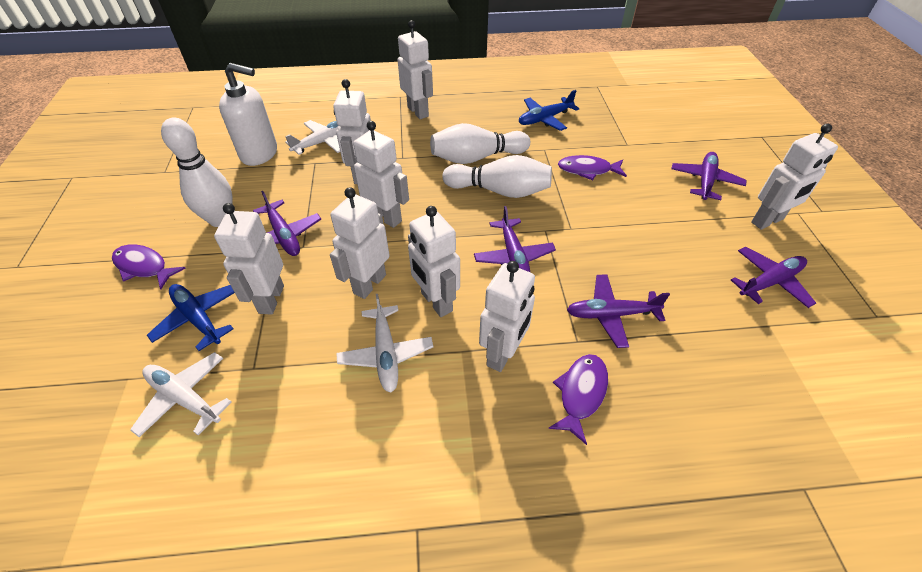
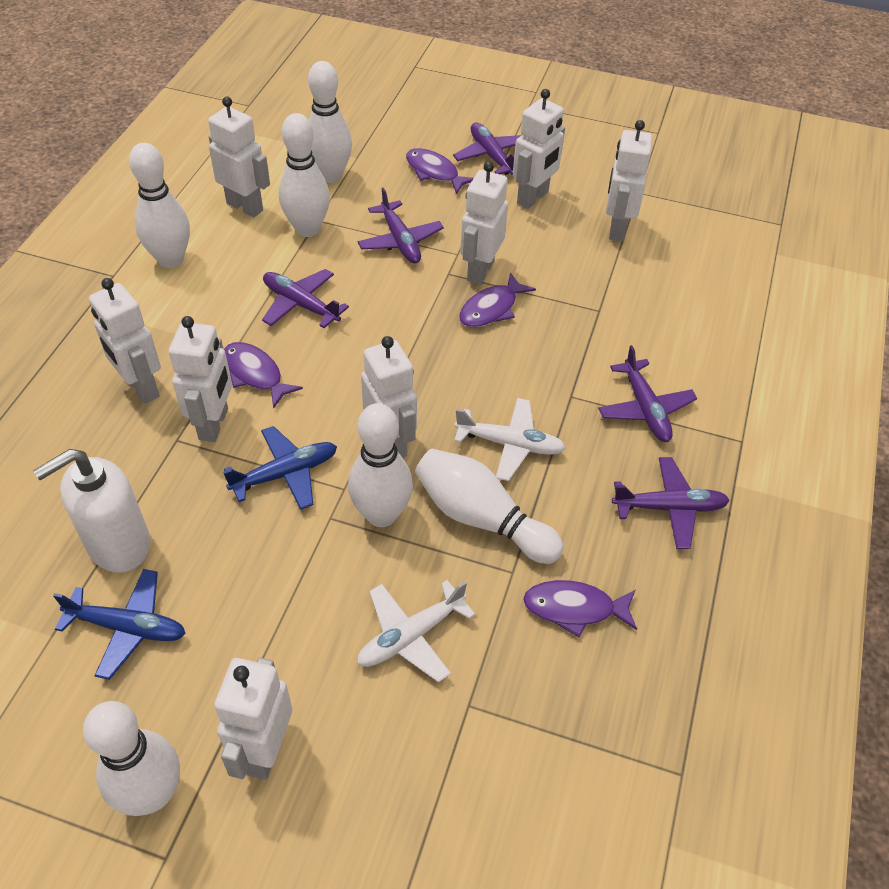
purple fish: 3 -> 4
white bowling pin: 3 -> 6
white plane: 3 -> 2

